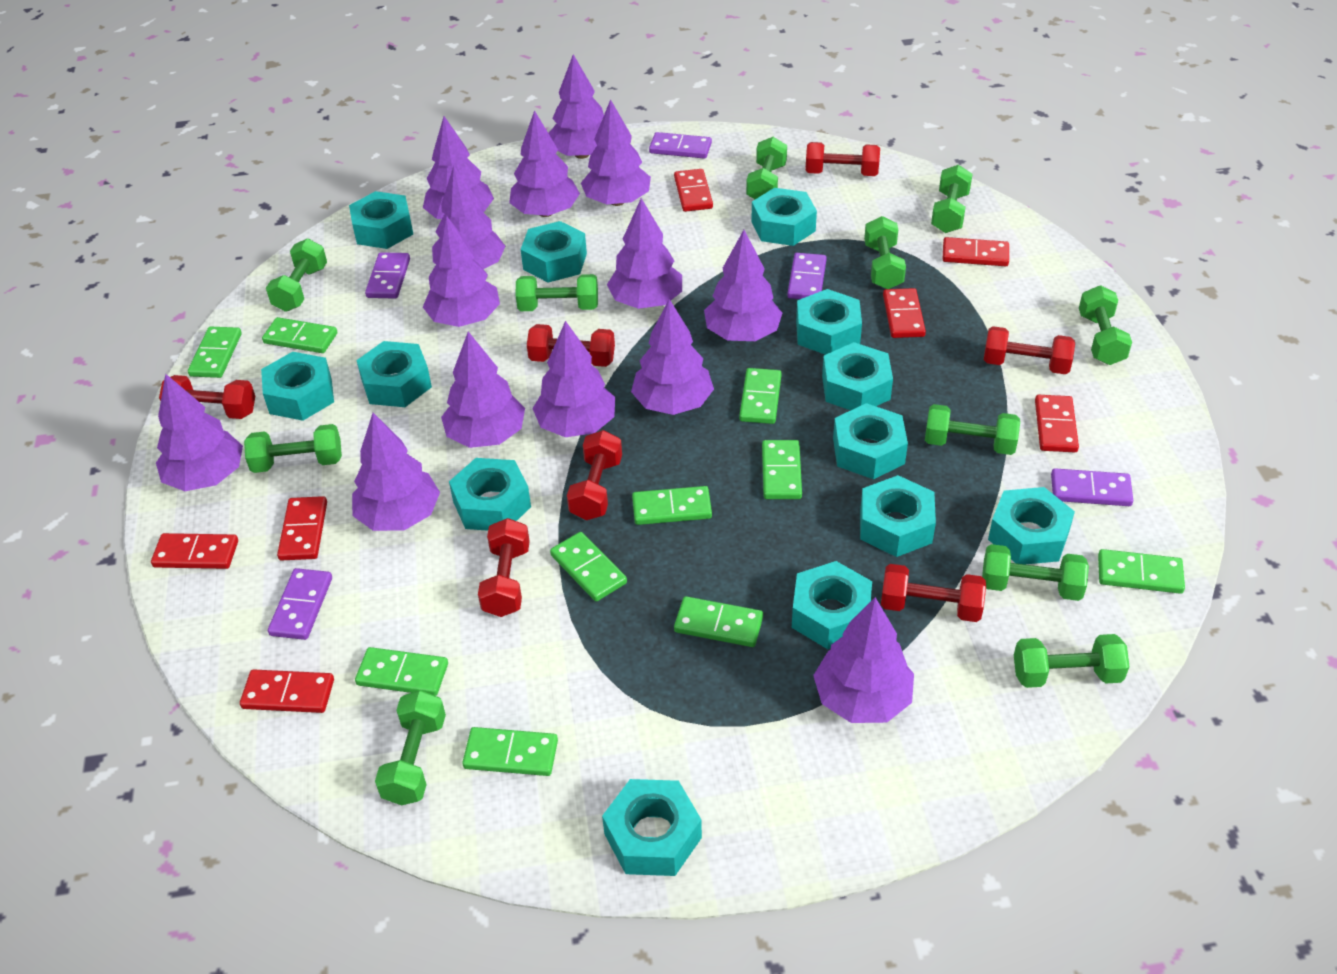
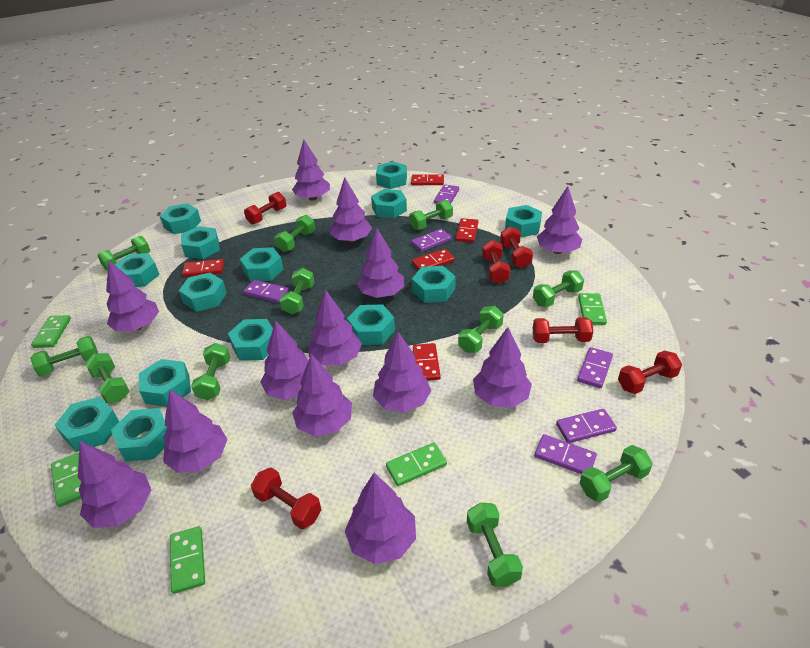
green domino: 10 -> 5
purple domino: 5 -> 6
purple tree: 14 -> 13
red domino: 7 -> 5
red dumbbell: 7 -> 6
turquoise nut: 13 -> 14

